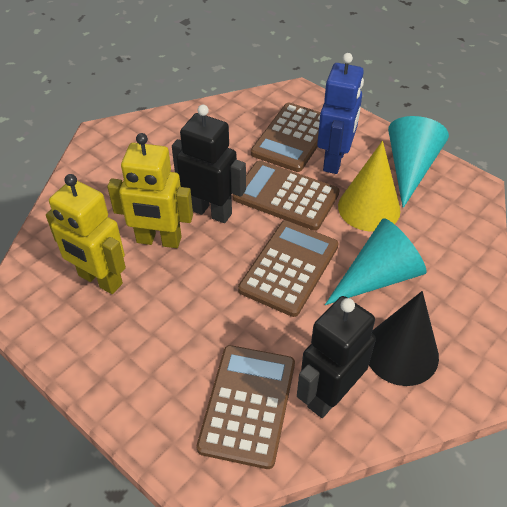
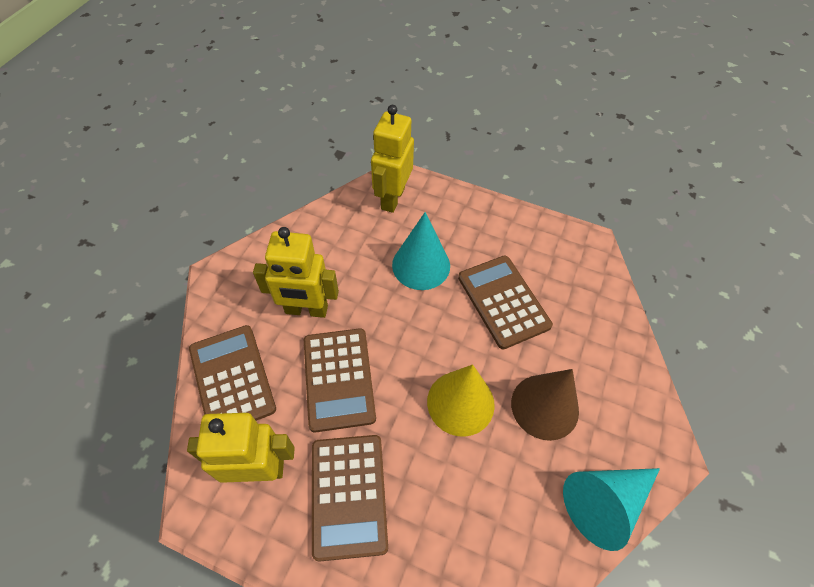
black cone: 1 -> 0
black robot: 2 -> 0
blue robot: 1 -> 0
brown cone: 0 -> 1
yellow robot: 2 -> 3

